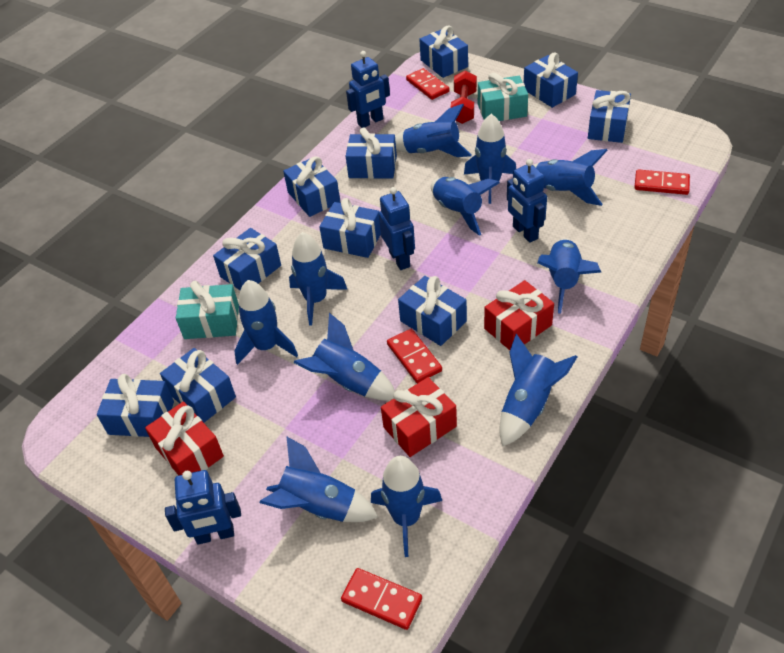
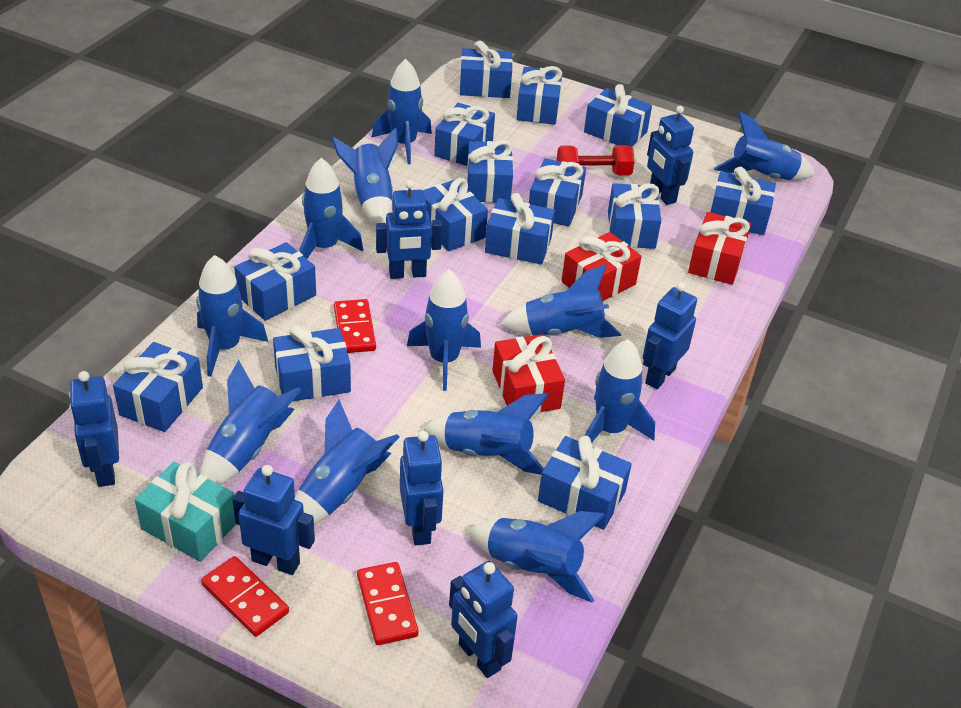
blue gift: 10 -> 14
blue robot: 4 -> 7
blue rocket: 11 -> 12
red domino: 4 -> 3
turquoise gift: 2 -> 1

